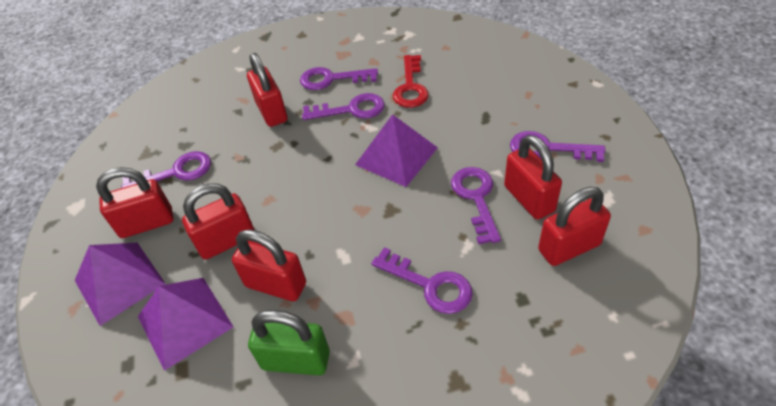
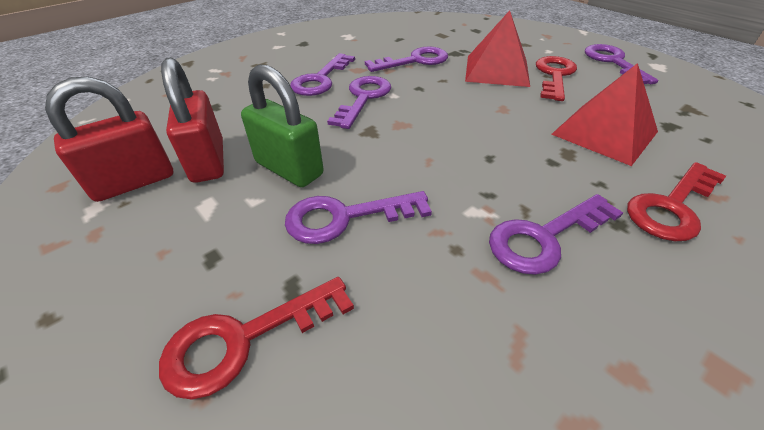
purple pyramid: 3 -> 0
red key: 1 -> 3
red padlock: 6 -> 2
red pyramid: 0 -> 2

